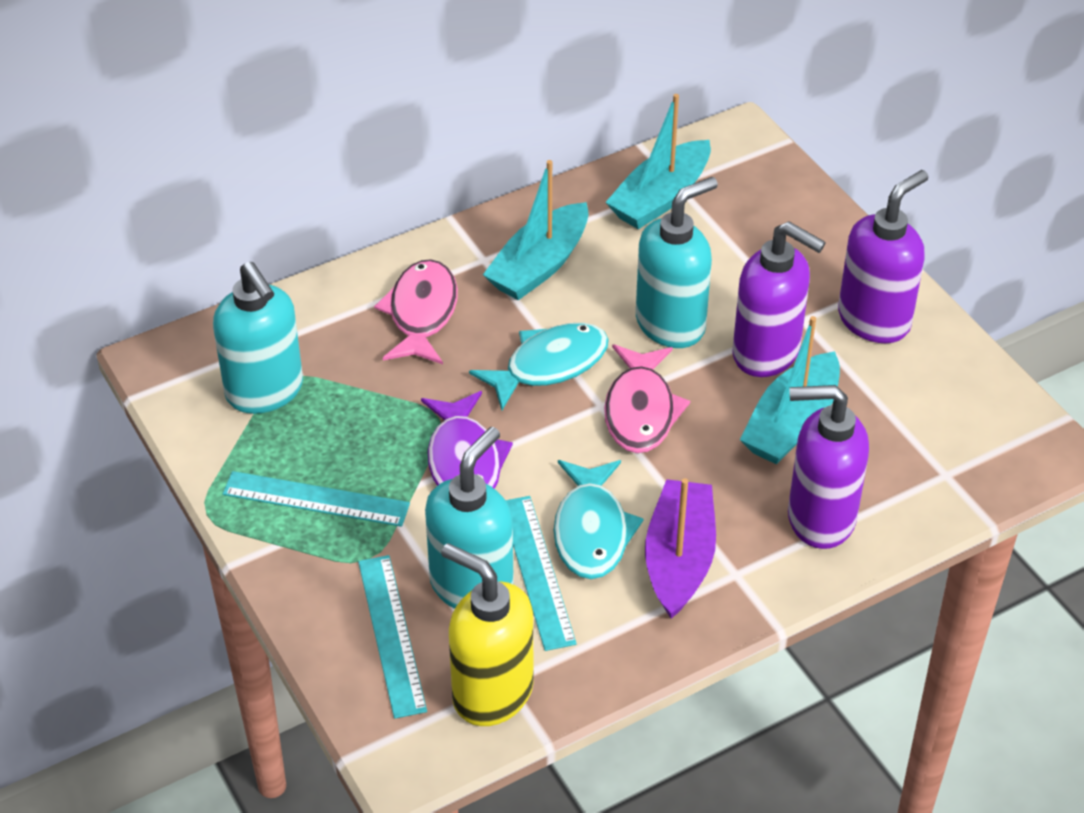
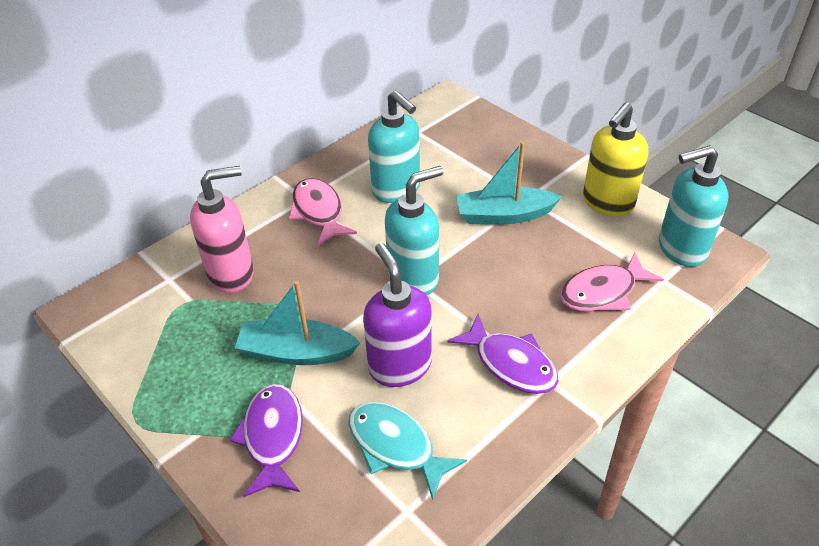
pink soap dispenser: 0 -> 1
purple boat: 1 -> 0
purple fish: 1 -> 2
purple soap dispenser: 3 -> 1
turquoise boat: 3 -> 2
turquoise fish: 2 -> 1
turquoise ruler: 3 -> 0

